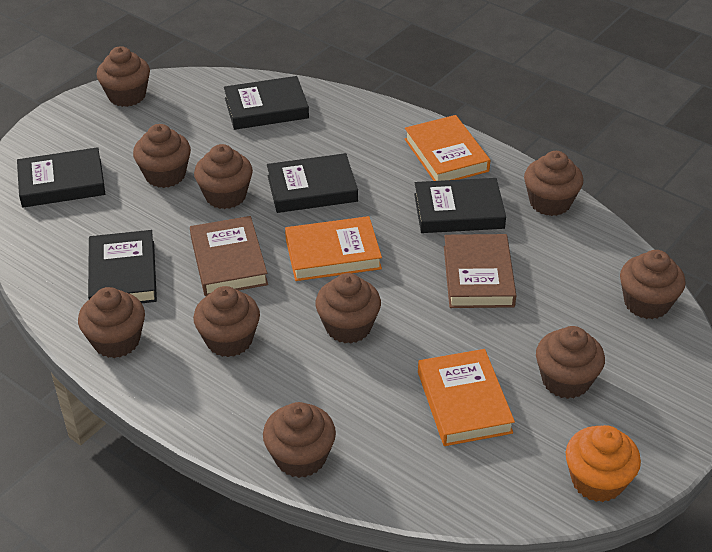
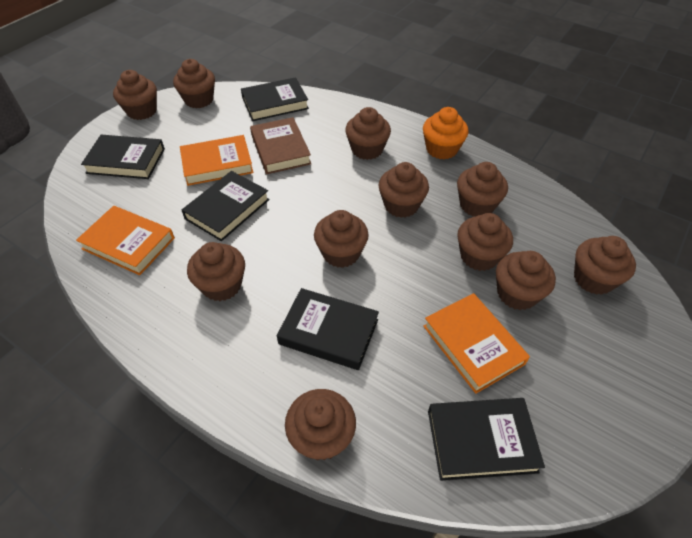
brown book: 2 -> 1
brown cupcake: 10 -> 11

